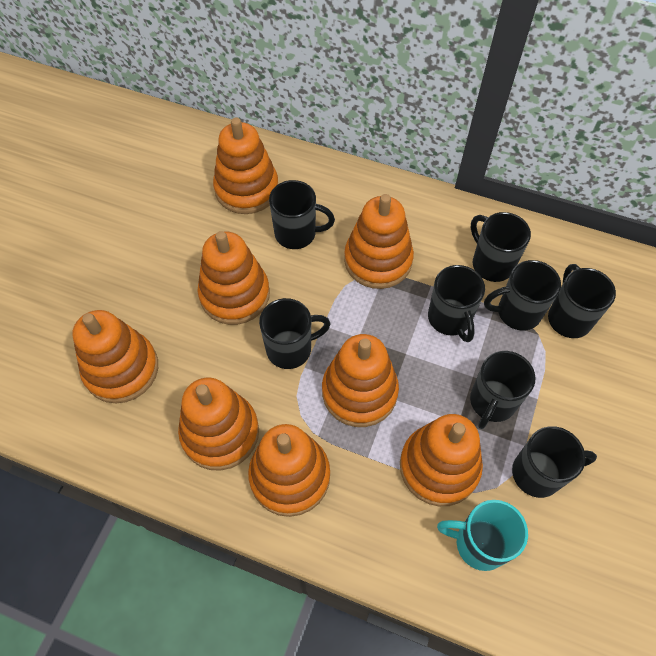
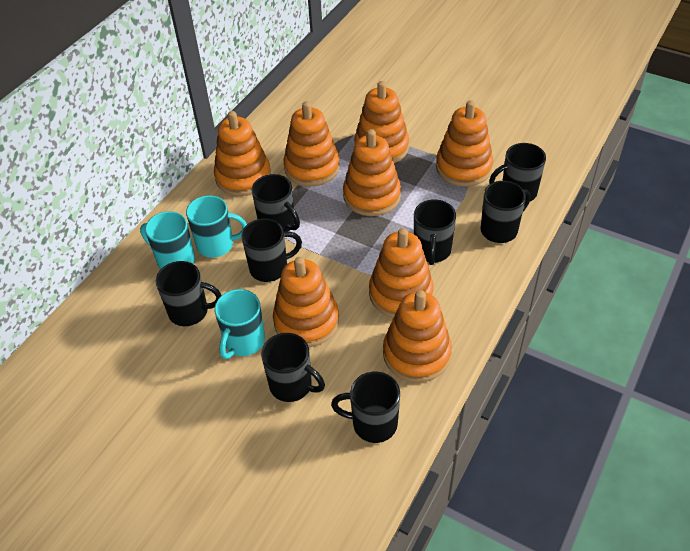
turquoise mug: 1 -> 3

